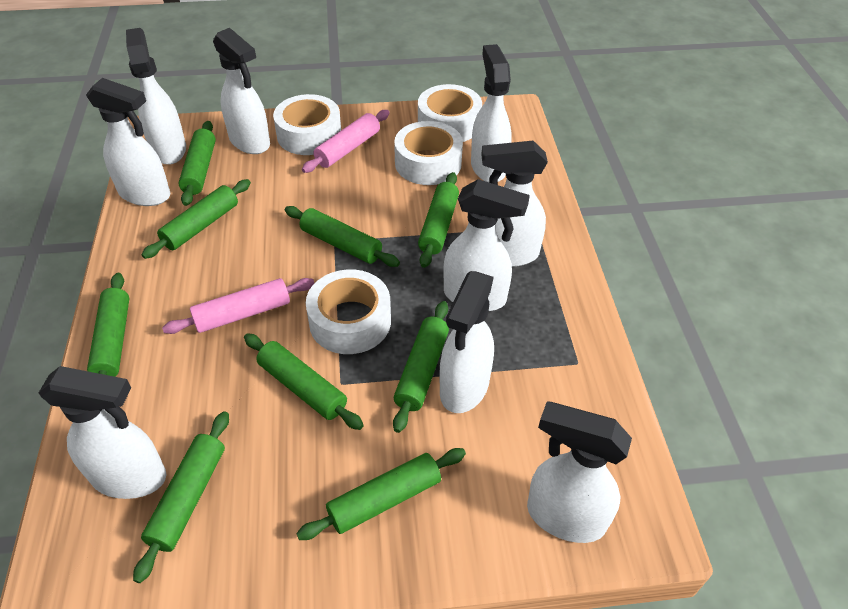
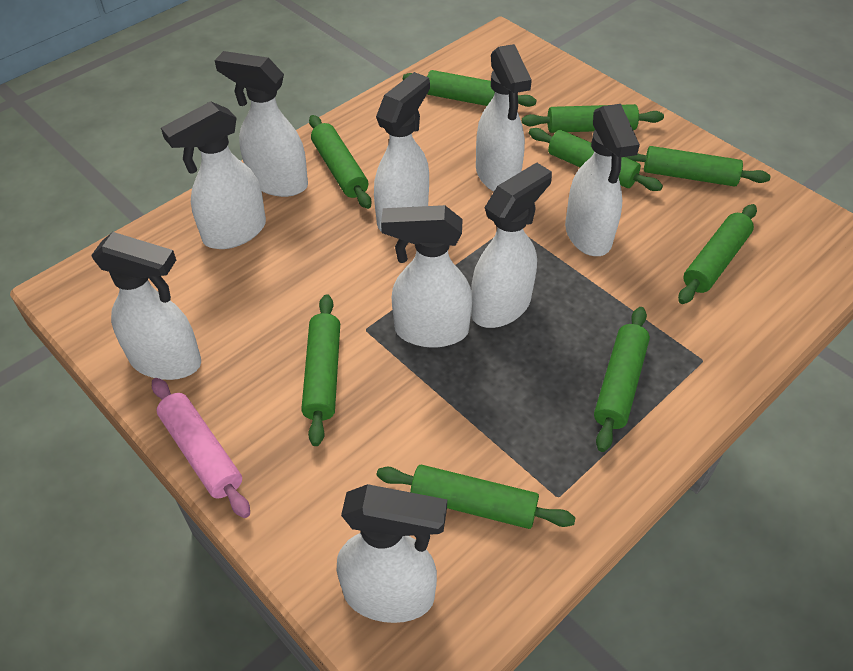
pink rolling pin: 2 -> 1
white tape: 4 -> 0

